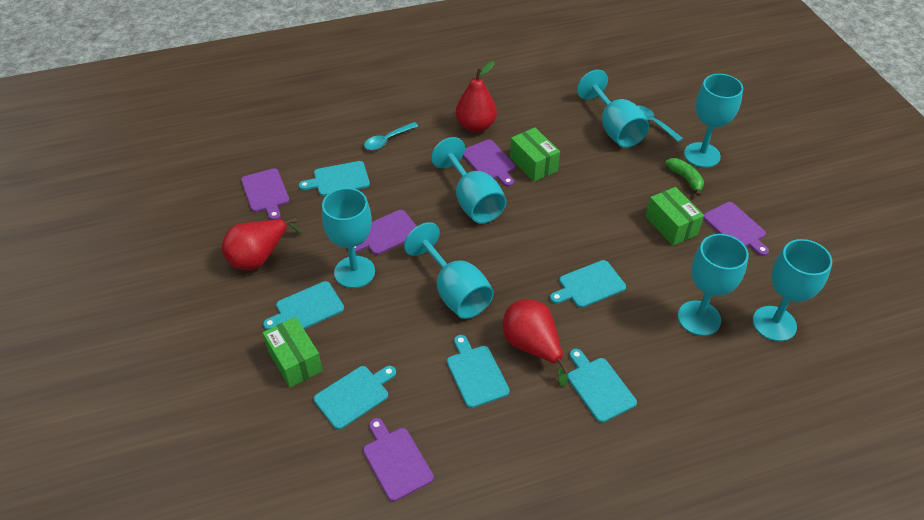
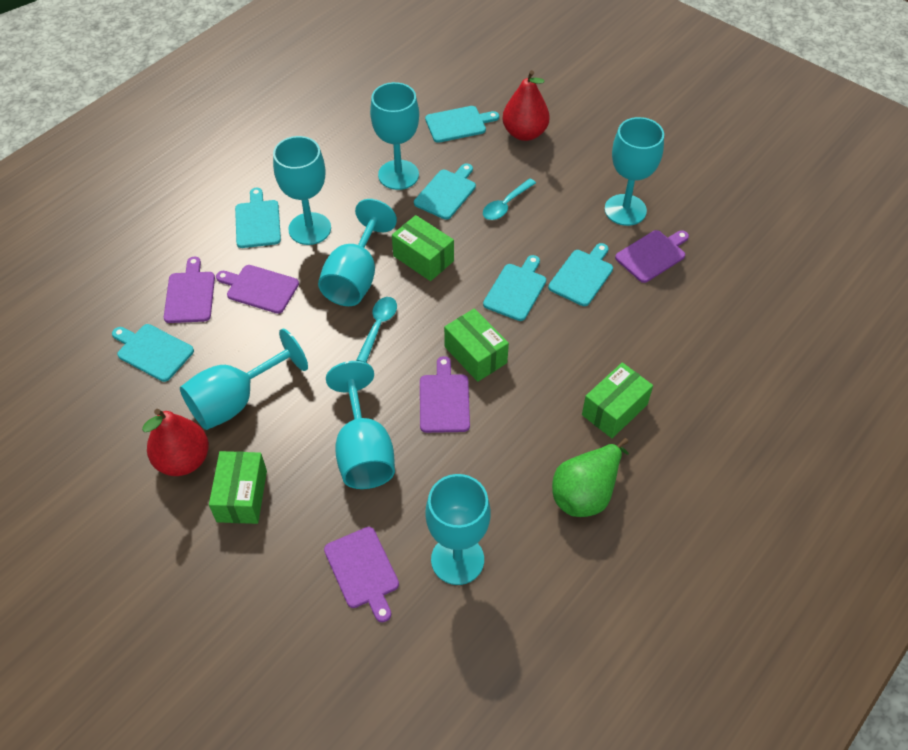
green banana: 1 -> 0
green box: 3 -> 4
green pear: 0 -> 1
red pear: 3 -> 2

